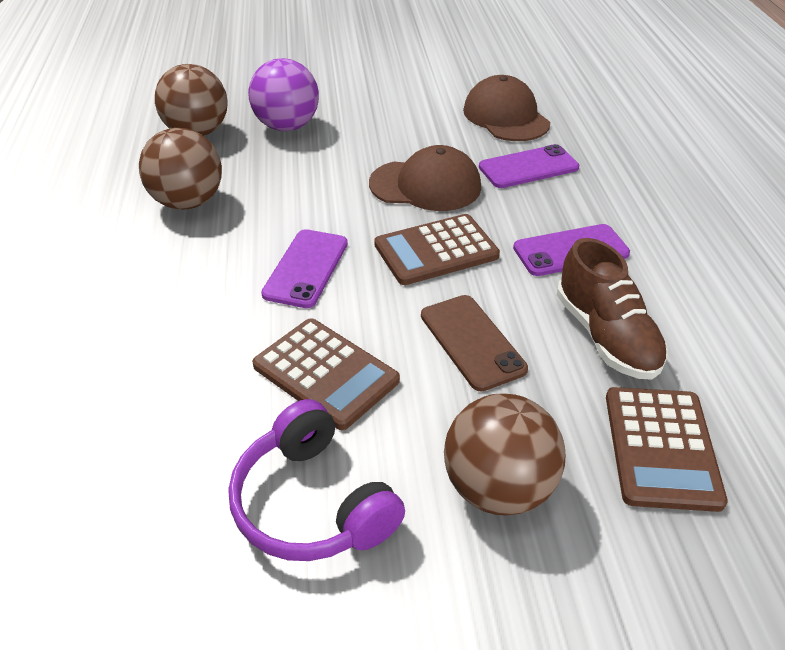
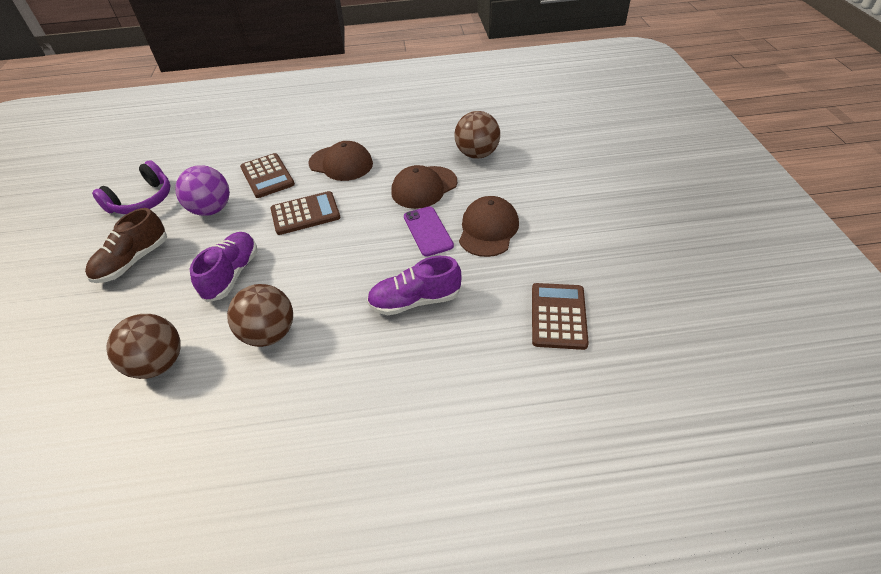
brown cap: 2 -> 3
brown phone: 1 -> 0
purple phone: 3 -> 1
purple shoe: 0 -> 2

